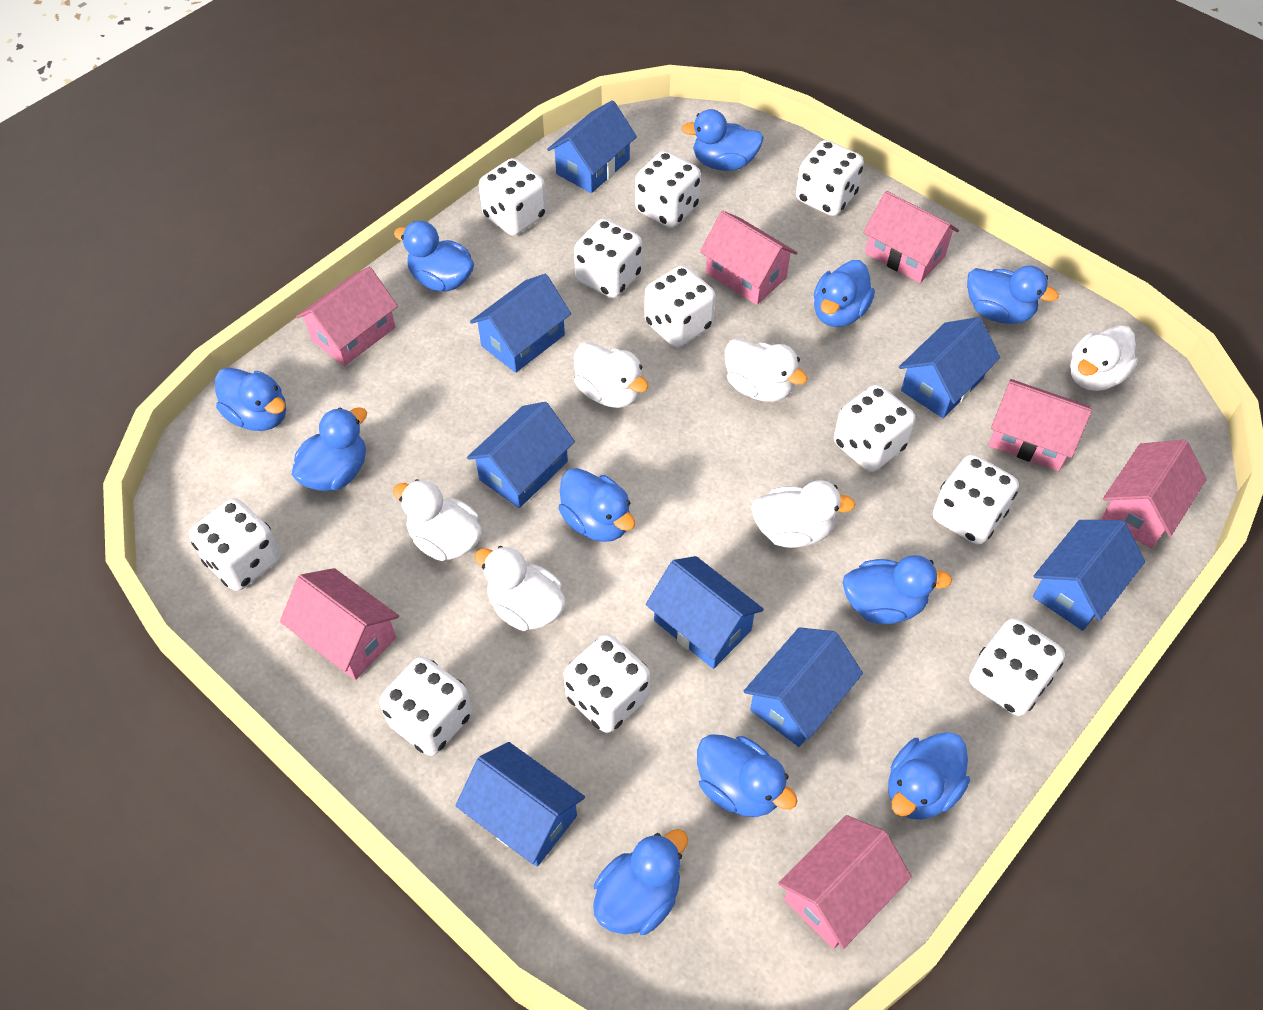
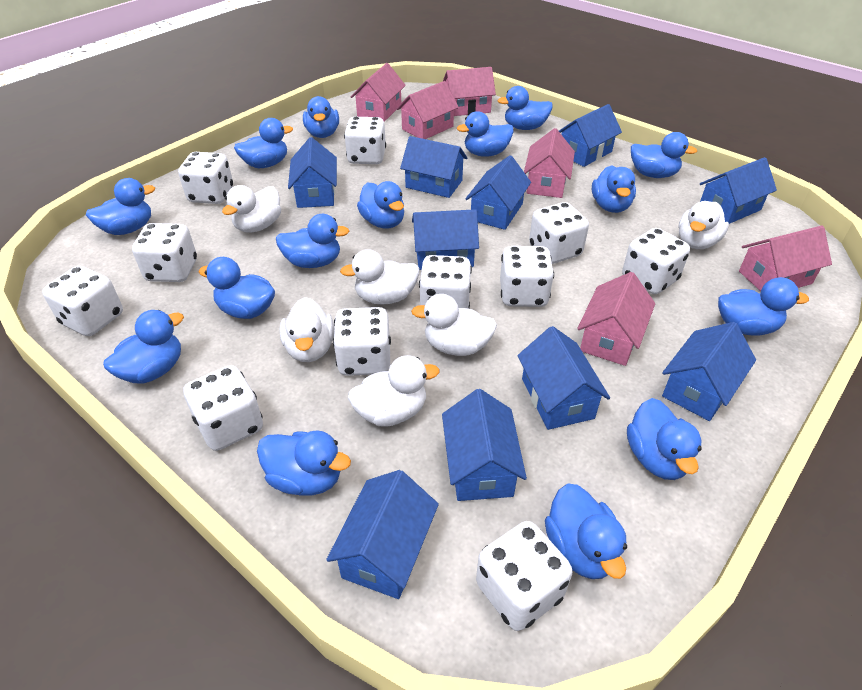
blue duck: 11 -> 15
blue house: 8 -> 10
pink house: 7 -> 6

